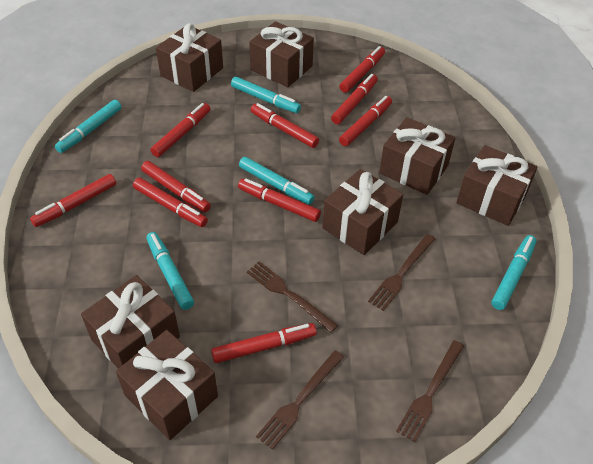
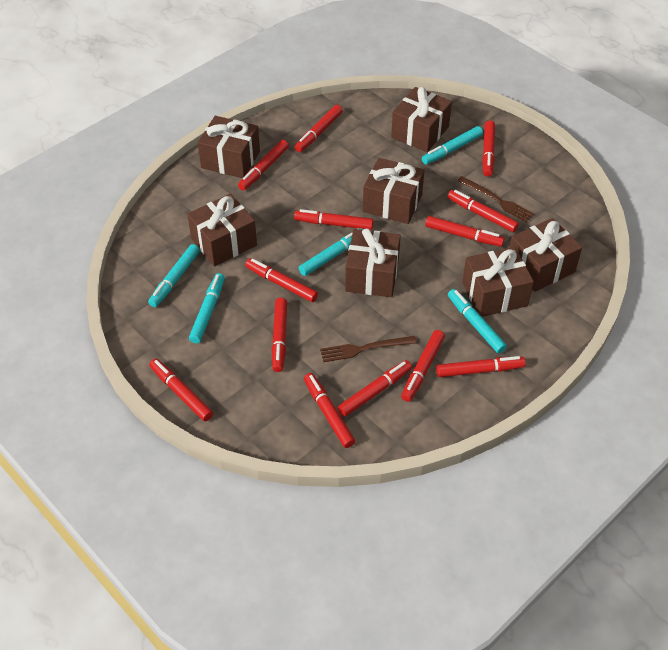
brown fork: 4 -> 2
red marker: 10 -> 13

